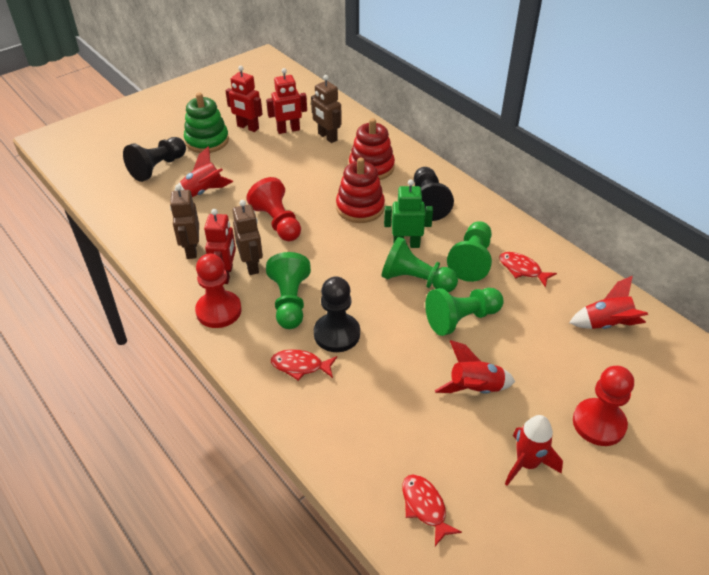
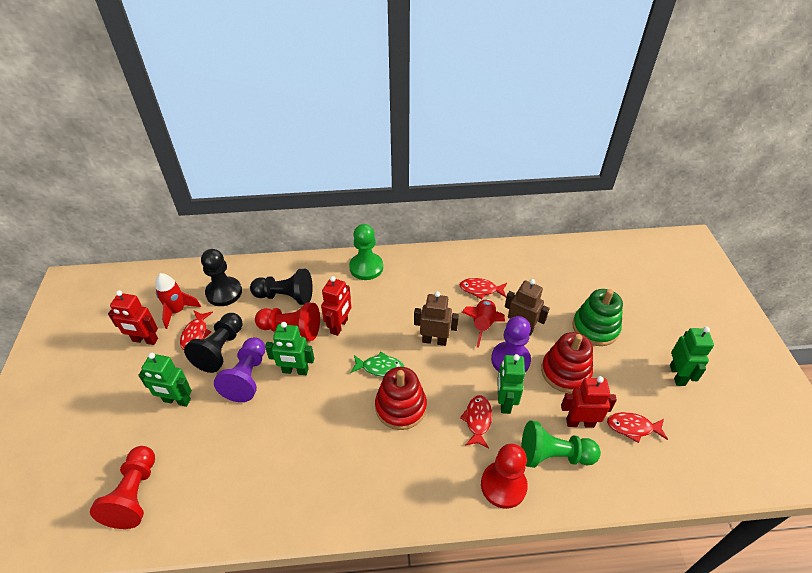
brown robot: 3 -> 2
green fish: 0 -> 1
green pawn: 4 -> 2
green robot: 1 -> 4
purple pawn: 0 -> 2
red fish: 3 -> 4
red rocket: 4 -> 2

